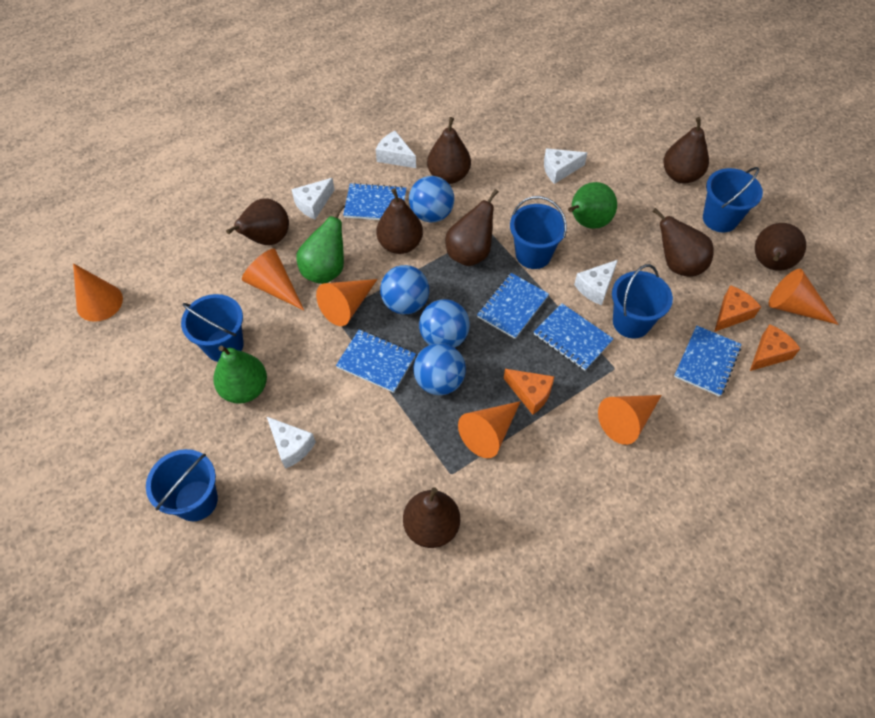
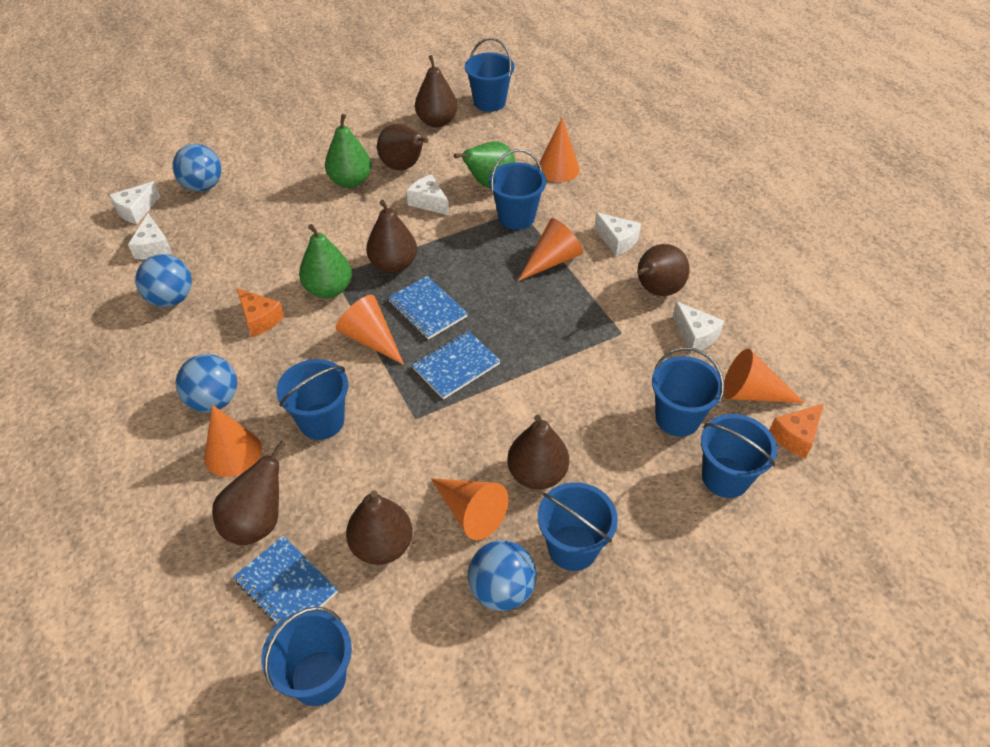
blue bucket: 5 -> 7
blue notebook: 5 -> 3
brown pear: 8 -> 7
orange cheese: 3 -> 2

